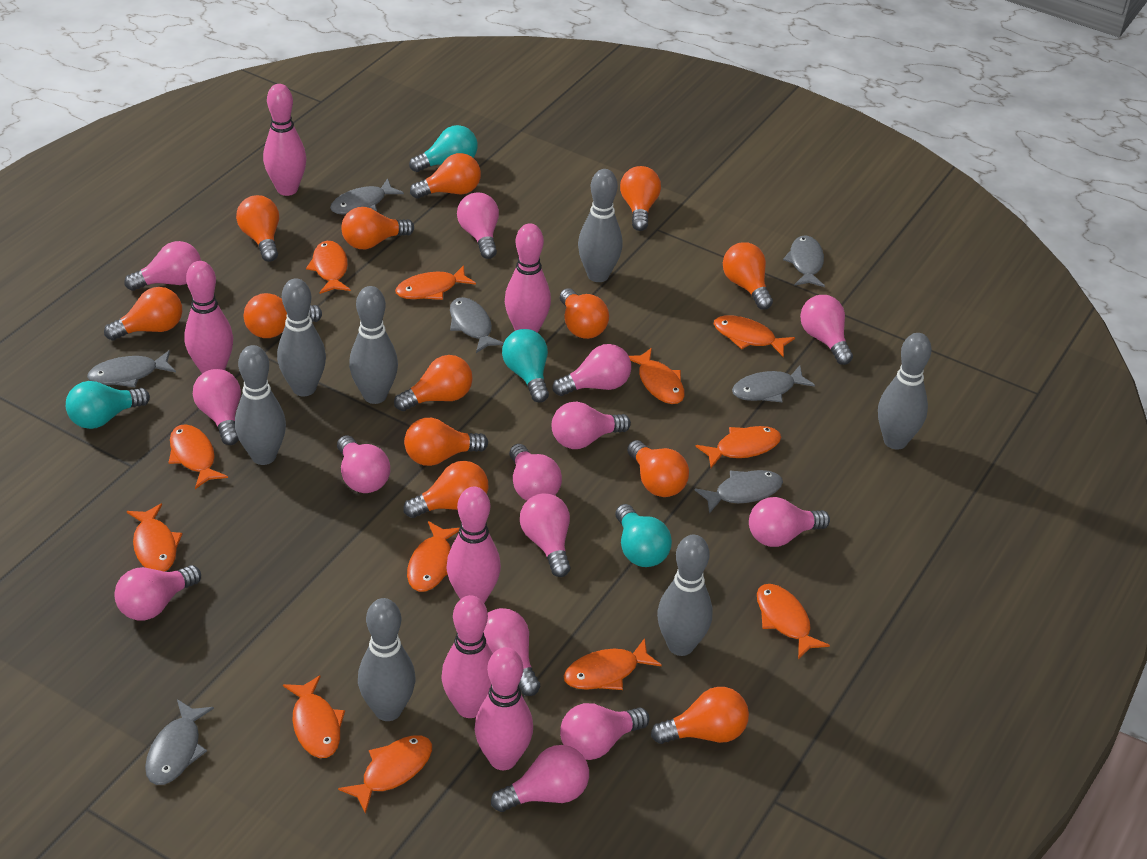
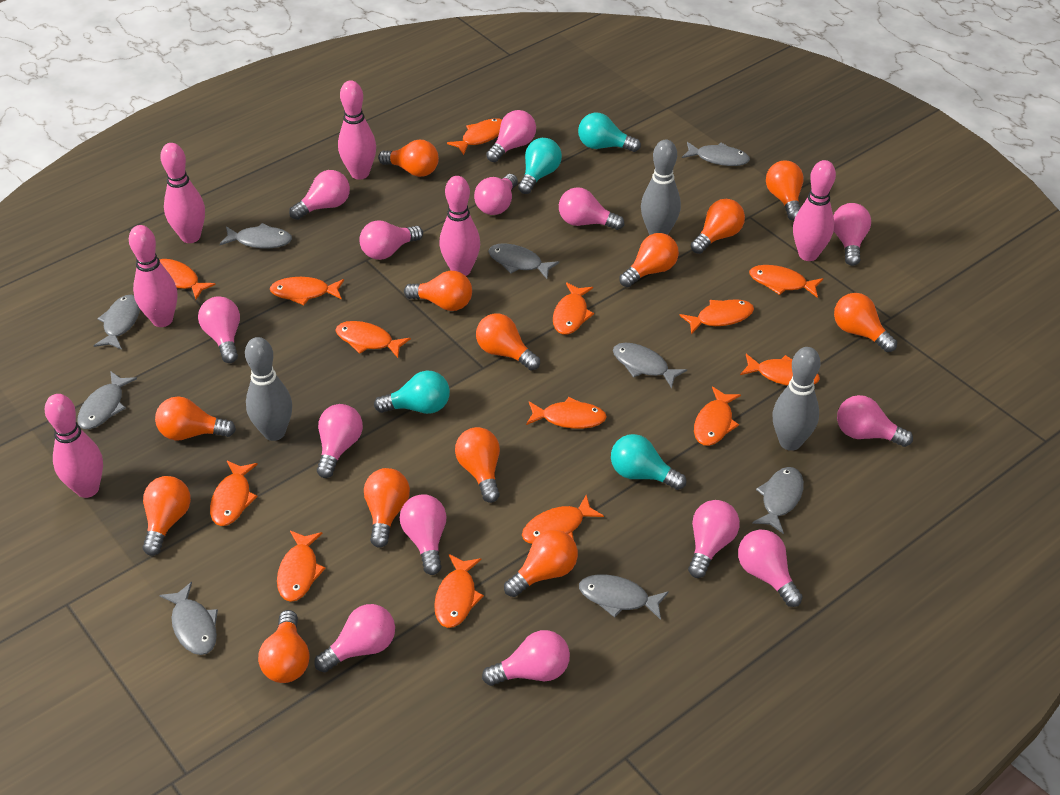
grey bowling pin: 7 -> 3
grey fish: 7 -> 9
orange fish: 12 -> 14

